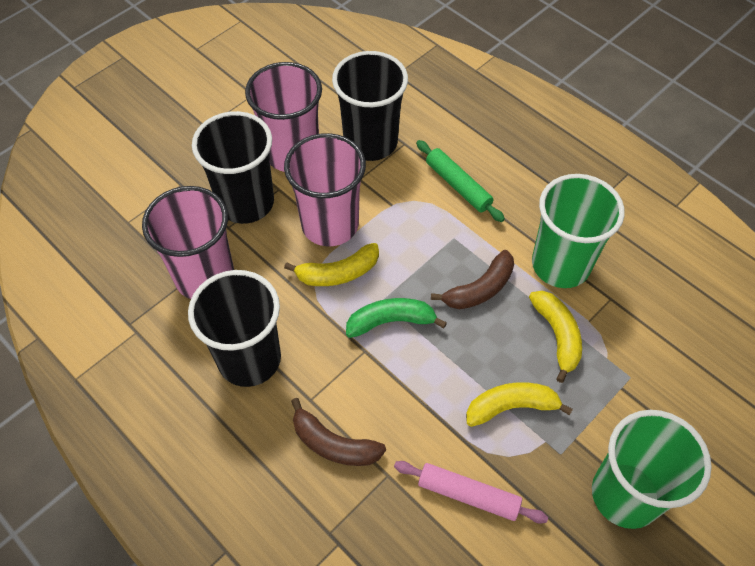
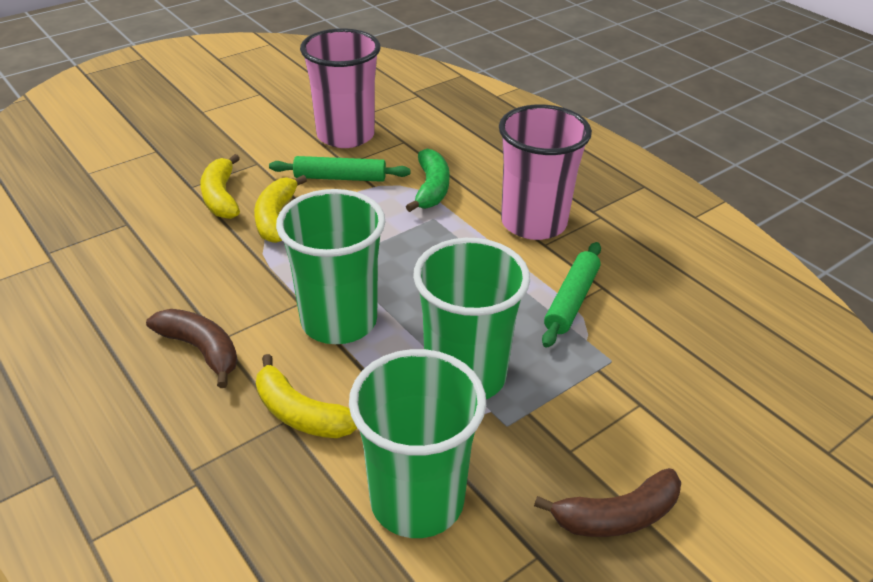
black cup: 3 -> 0
green cup: 2 -> 3
green rolling pin: 1 -> 2
pink cup: 3 -> 2
pink rolling pin: 1 -> 0

